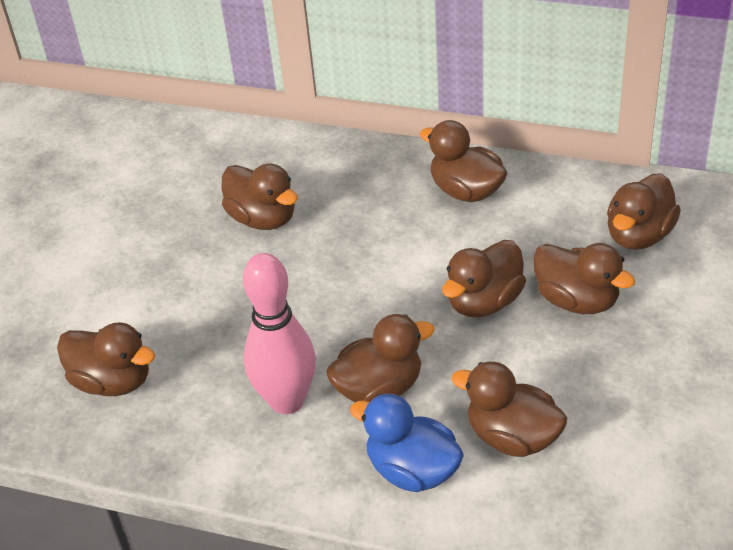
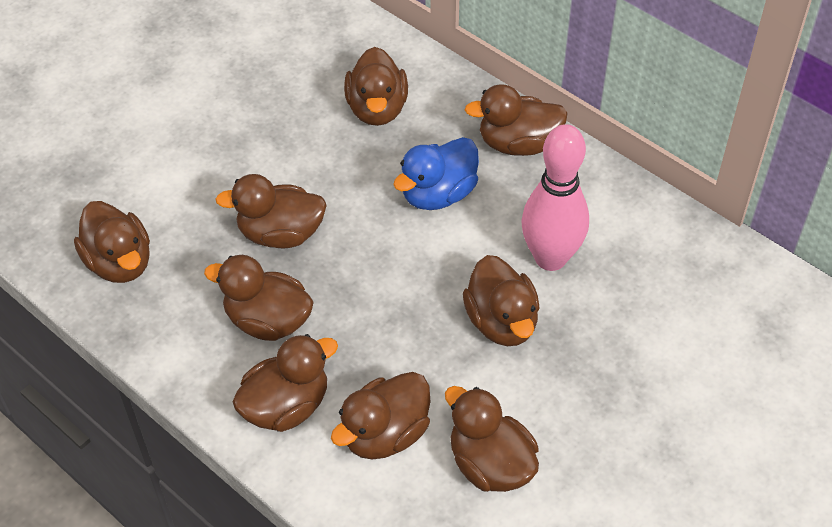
brown duck: 8 -> 9

